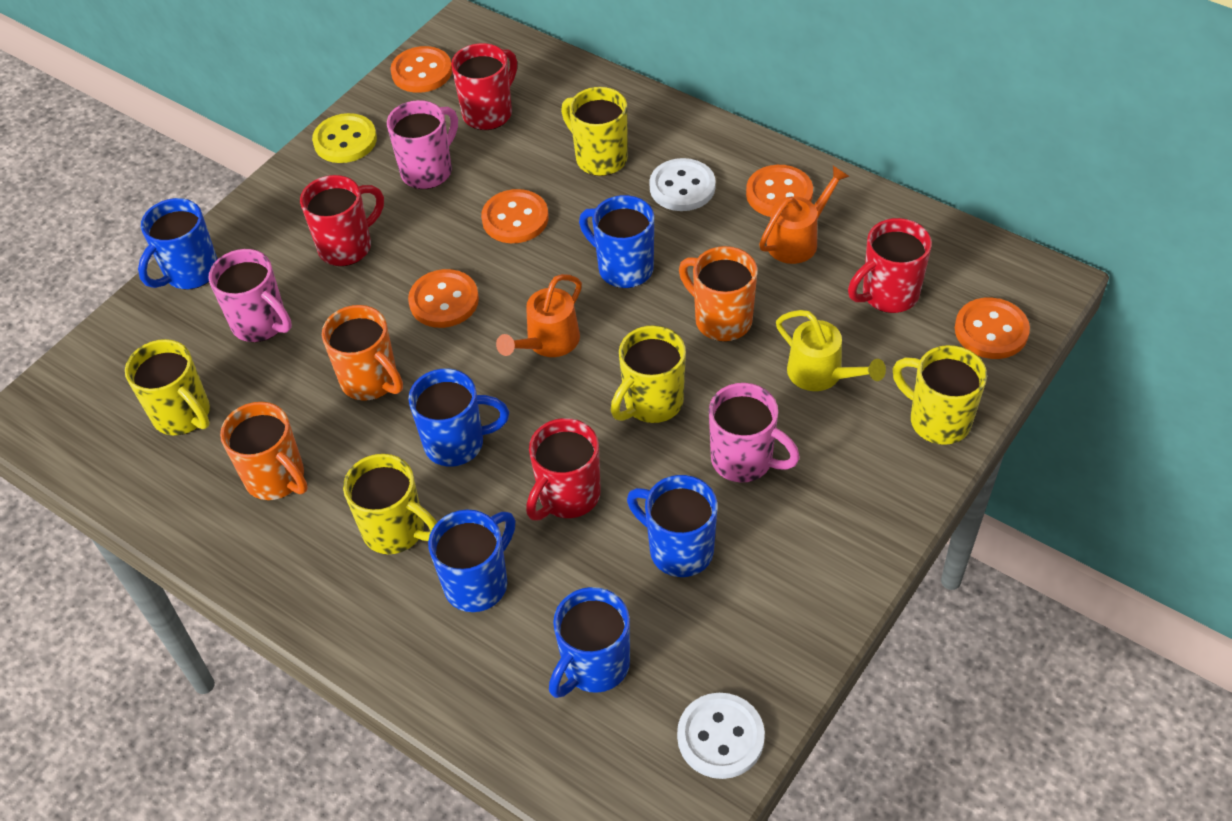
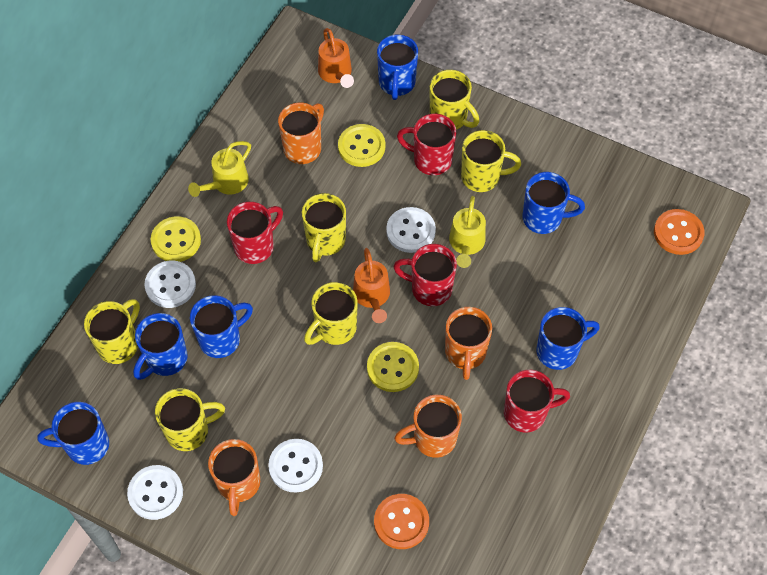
orange button: 5 -> 2
orange mug: 3 -> 4
pink mug: 3 -> 0
white button: 2 -> 4
yellow button: 1 -> 3
yellow mug: 5 -> 6
yellow watering can: 1 -> 2

